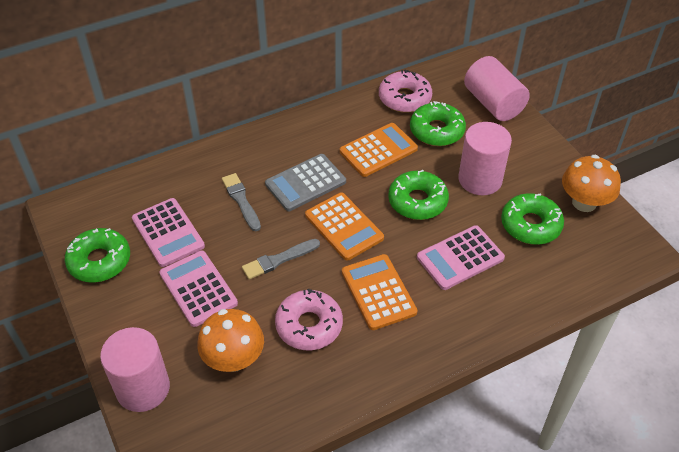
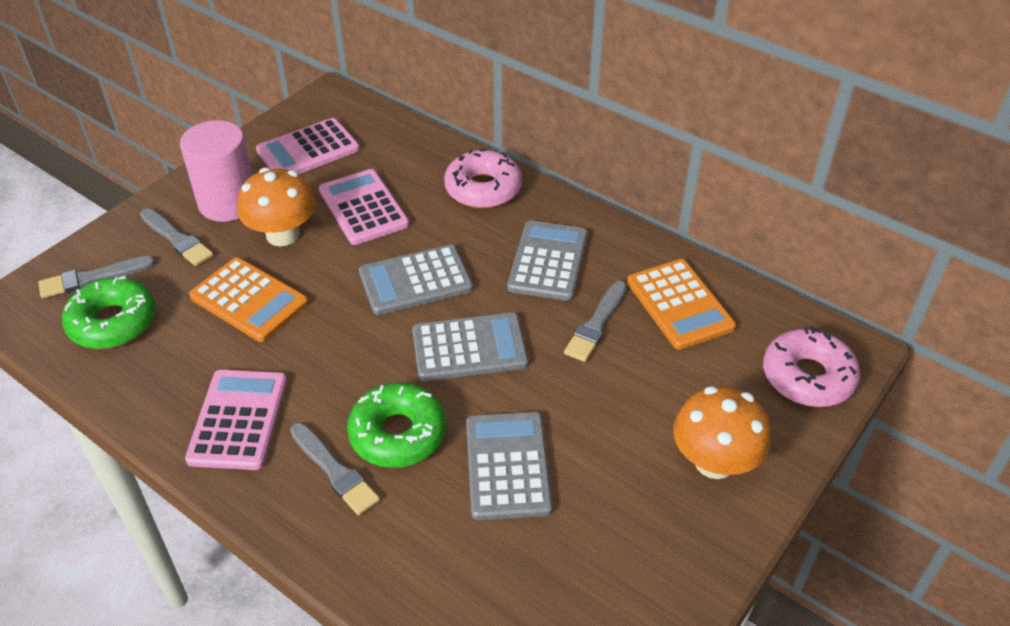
green donut: 4 -> 2
grey brush: 2 -> 4
grey calculator: 1 -> 4
orange calculator: 3 -> 2
pink cylinder: 3 -> 1

